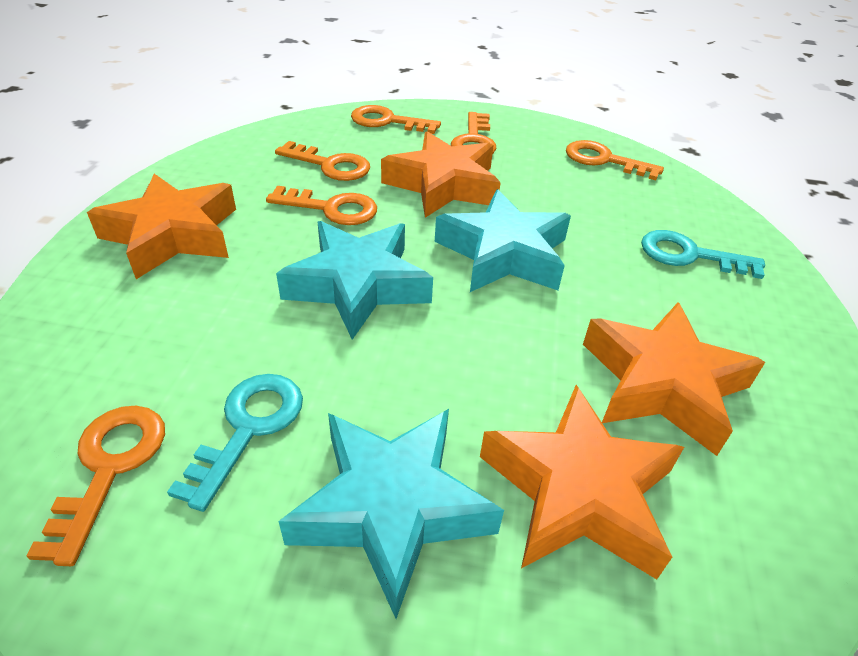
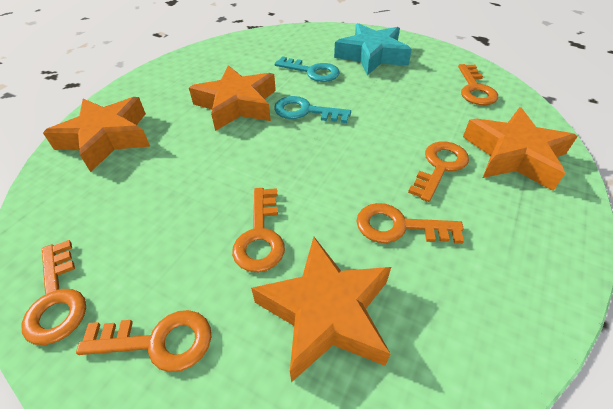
turquoise star: 3 -> 1

